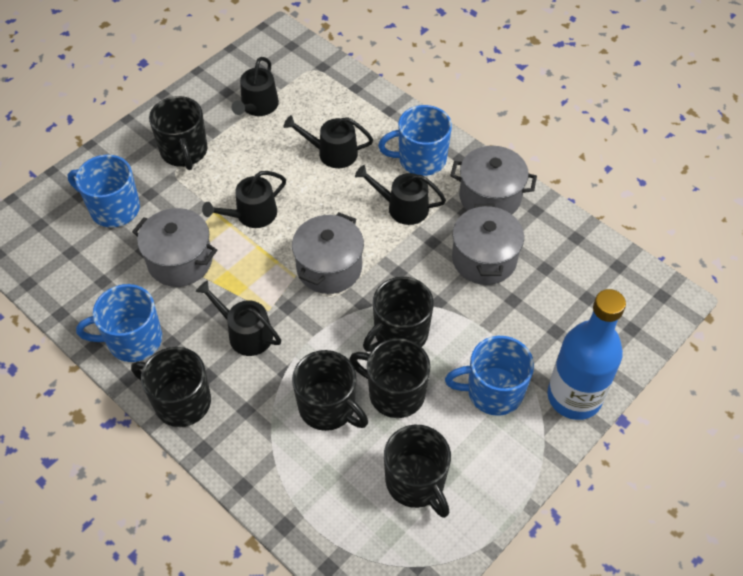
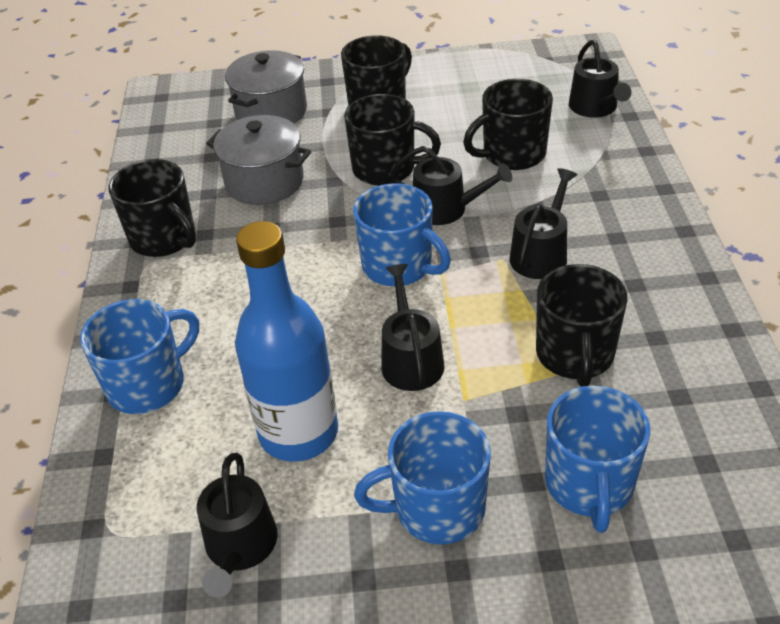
black mug: 6 -> 5
grey pot: 4 -> 2

